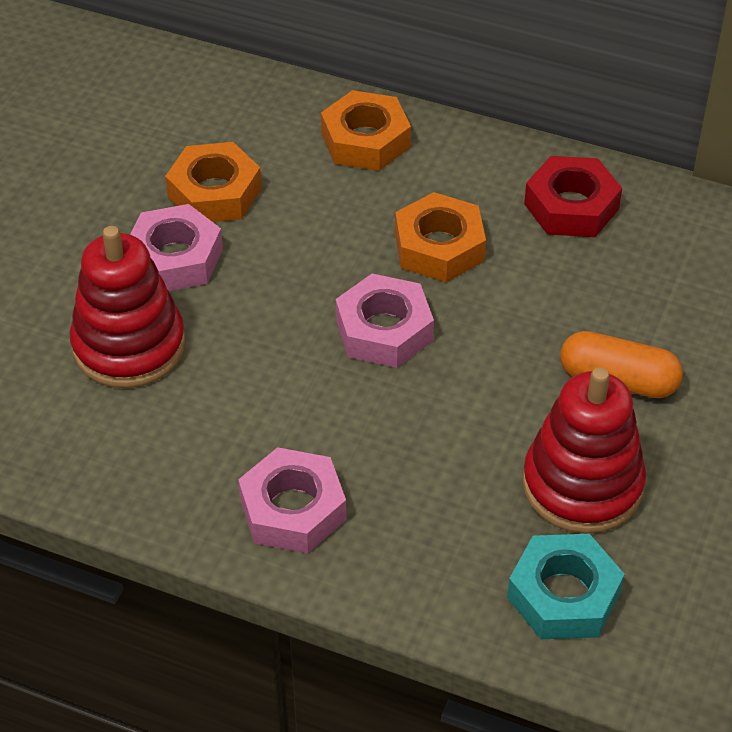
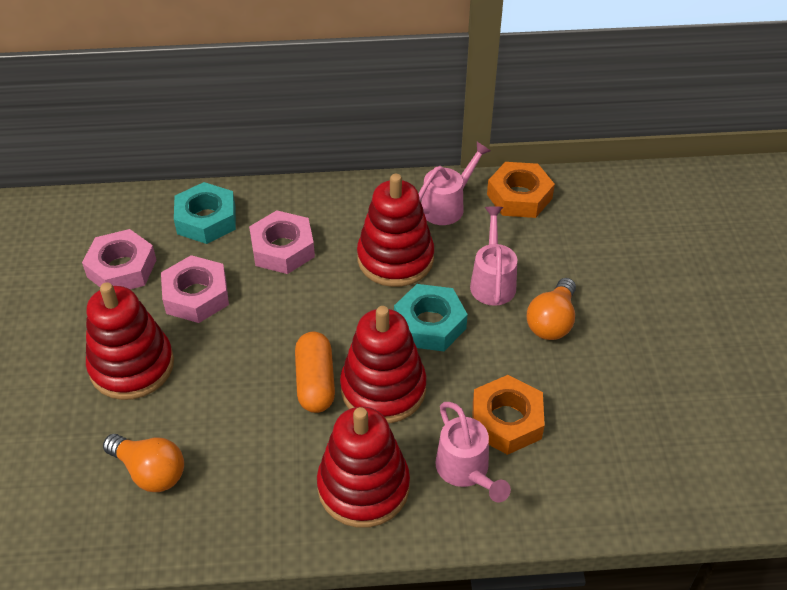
orange light bulb: 0 -> 2
orange nut: 3 -> 2
pink watering can: 0 -> 3
red nut: 1 -> 0
red stacking toy: 2 -> 4
turquoise nut: 1 -> 2

